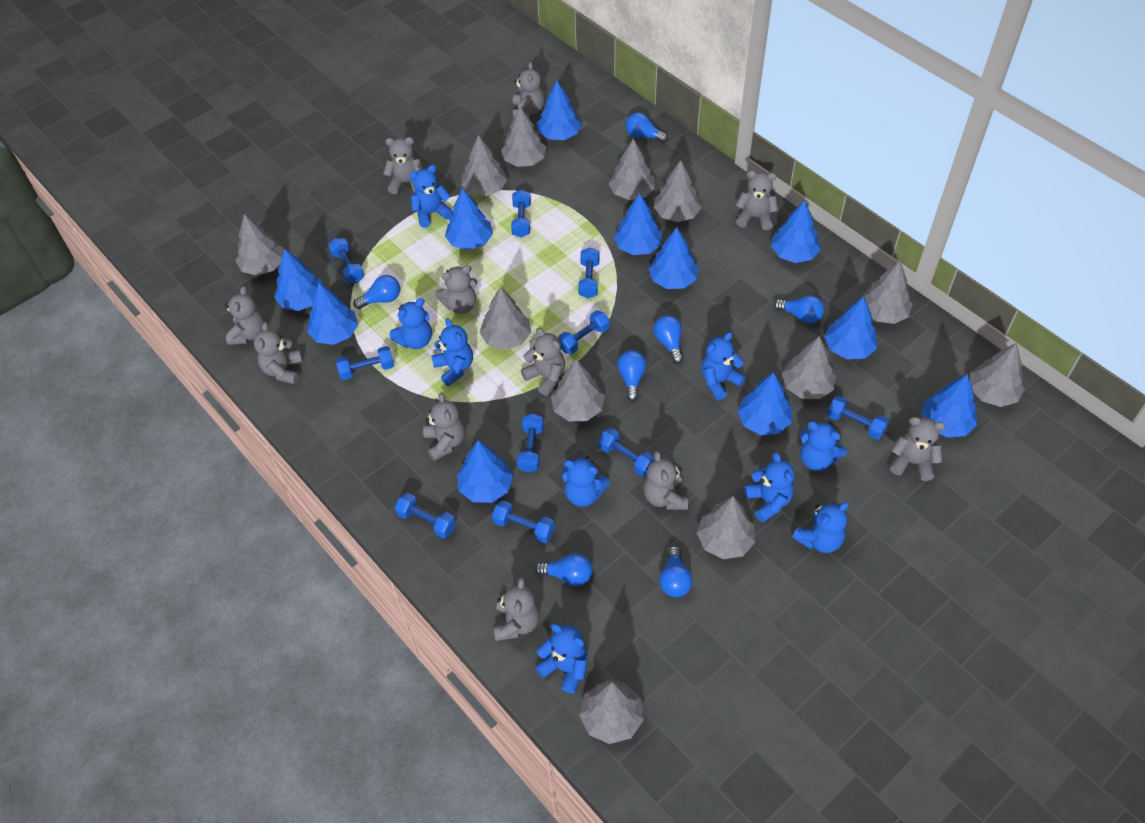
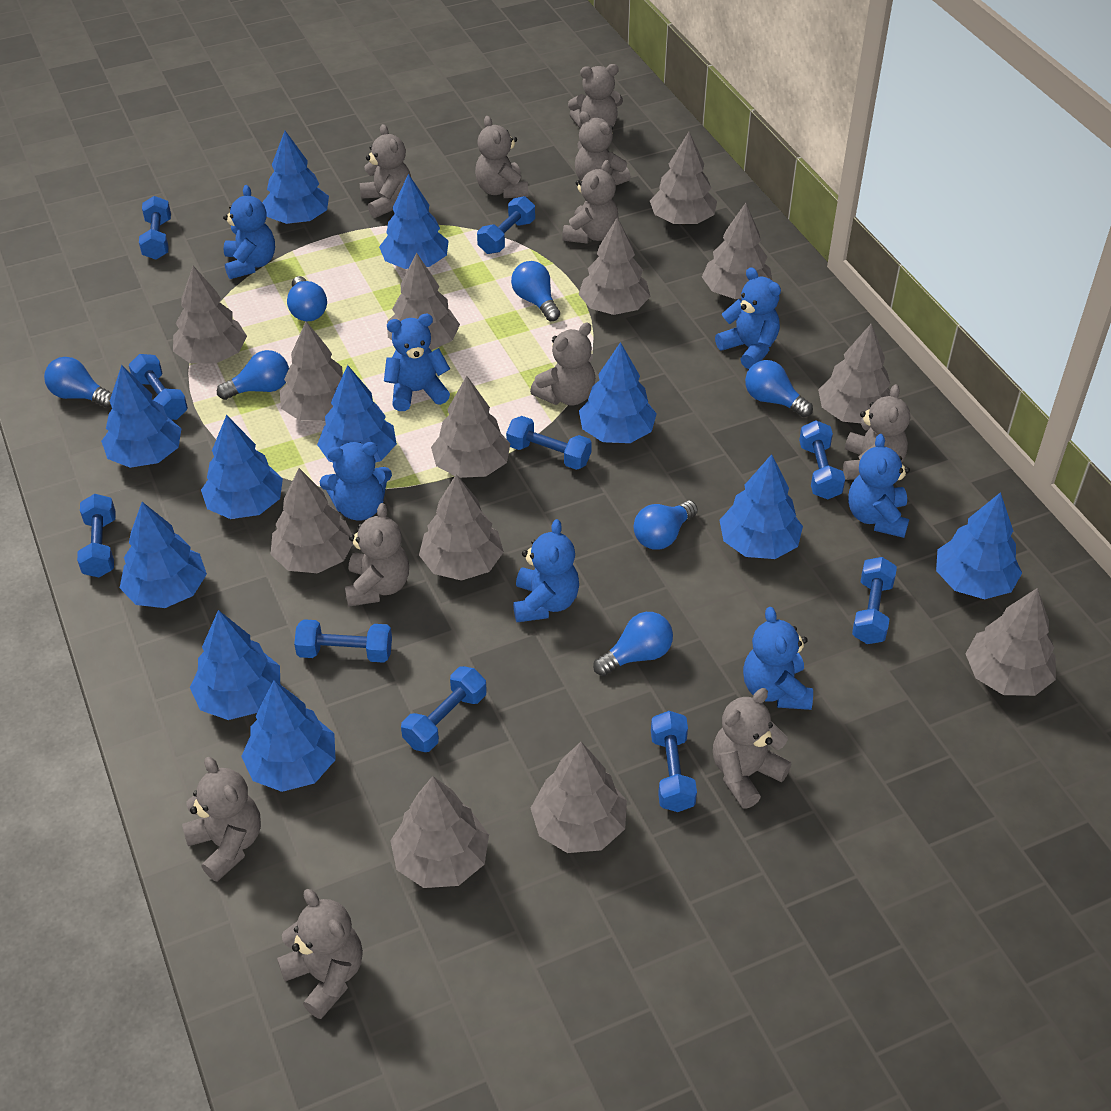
blue teddy bear: 9 -> 7
grey tree: 12 -> 13

